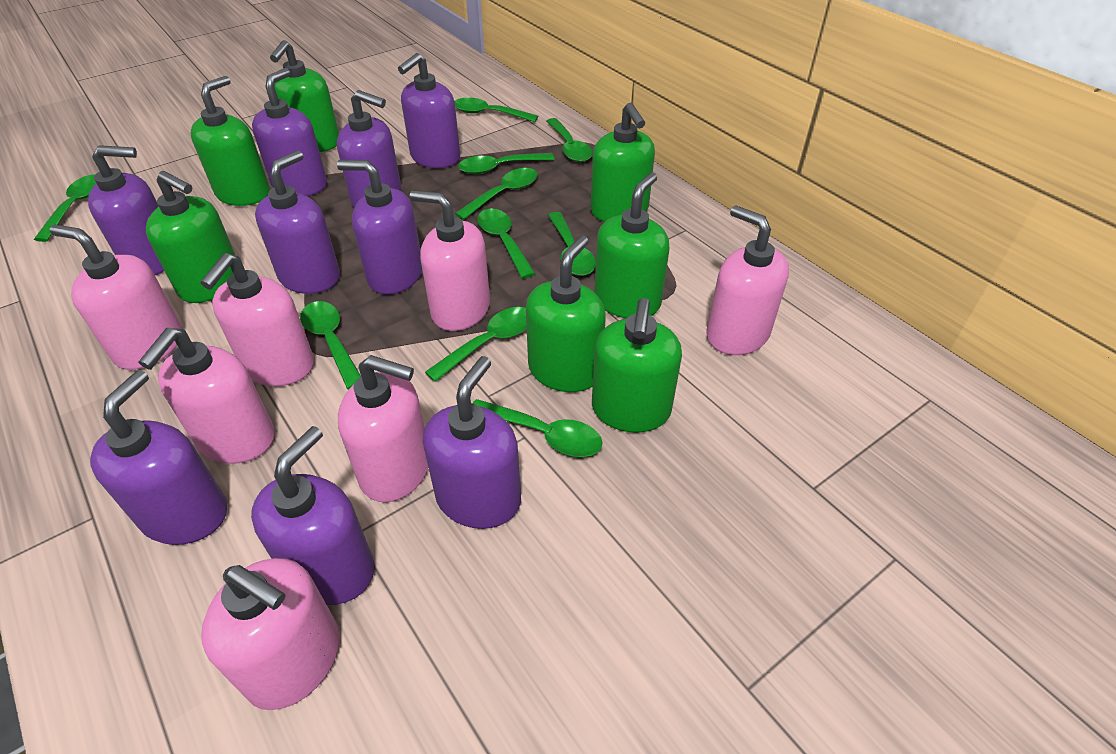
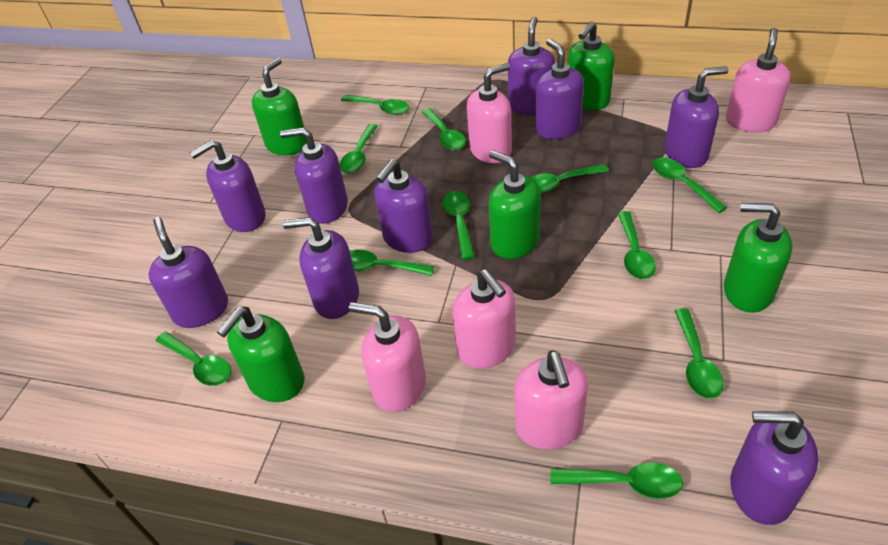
green soap dispenser: 7 -> 5
green spoon: 10 -> 11
pink soap dispenser: 7 -> 5

